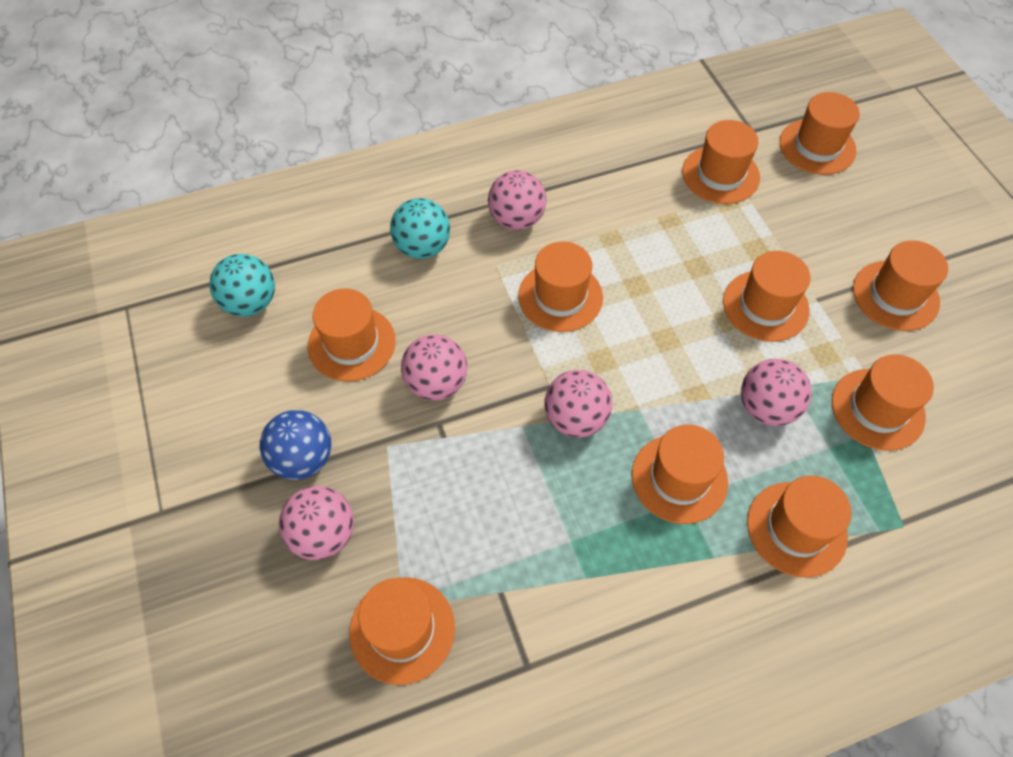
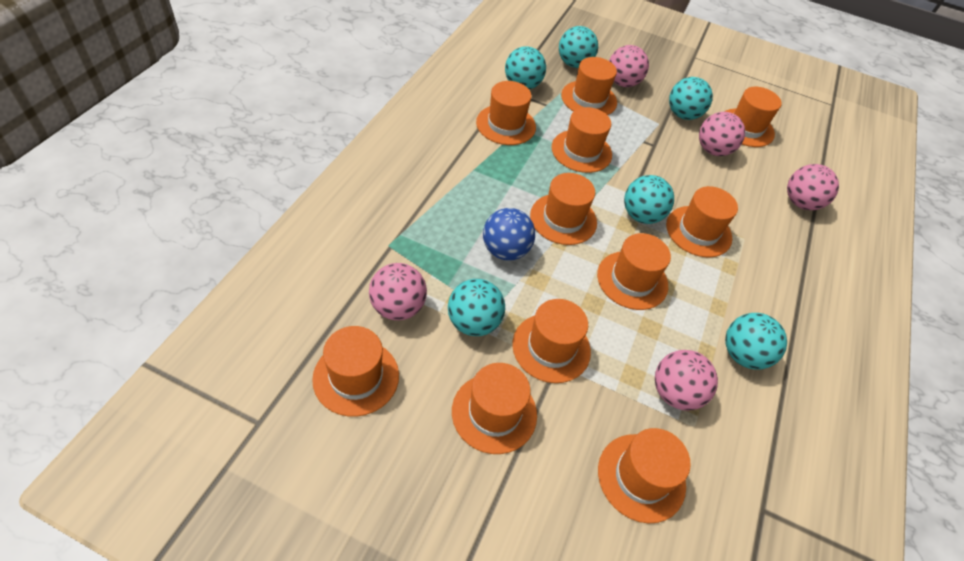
orange hat: 10 -> 11
turquoise ball: 2 -> 6

